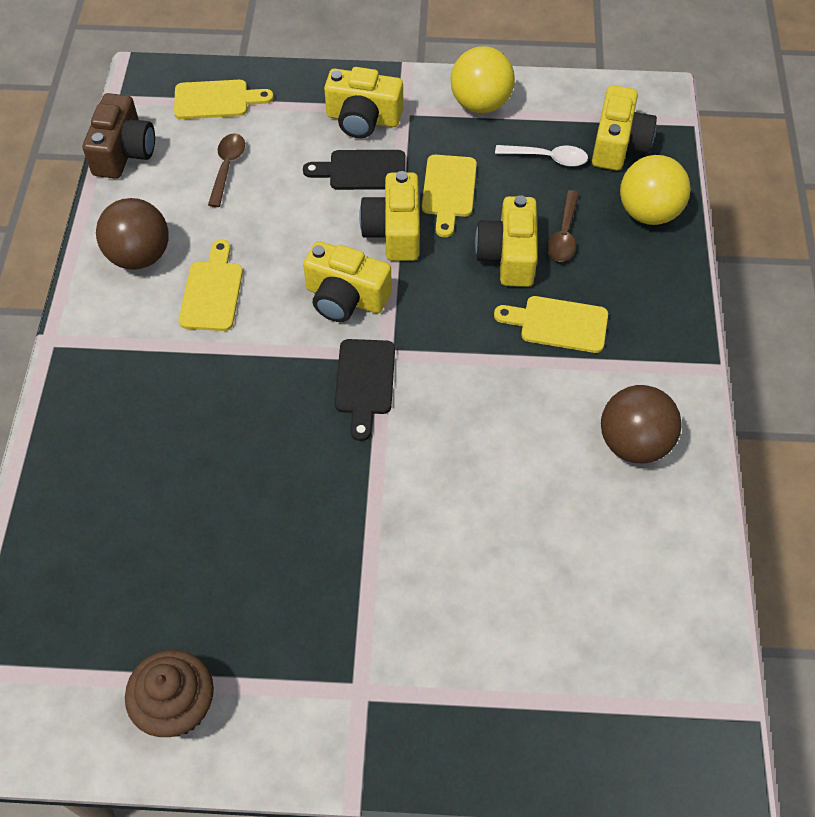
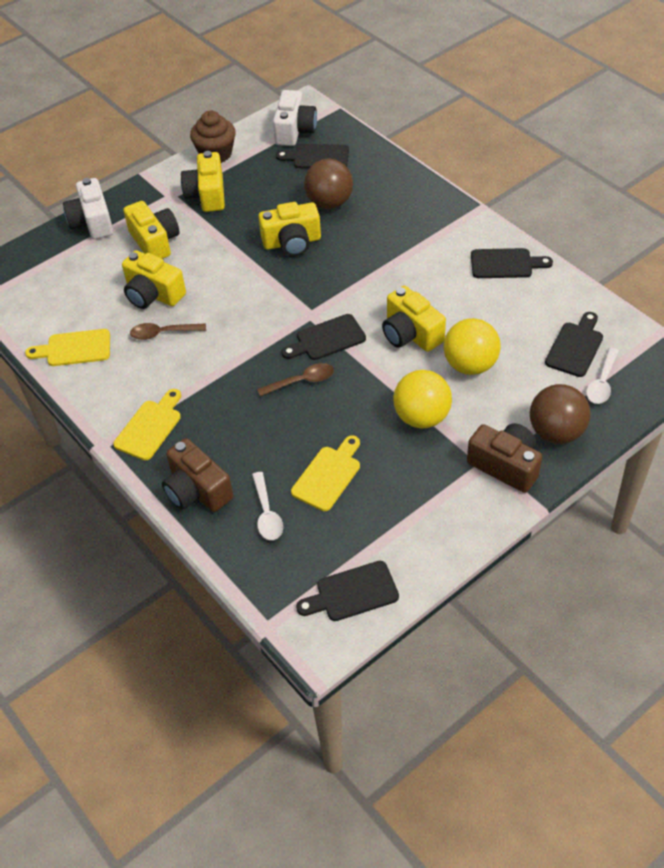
black cutting board: 2 -> 5
brown camera: 1 -> 2
white camera: 0 -> 2
white spoon: 1 -> 2
yellow cutting board: 4 -> 3

